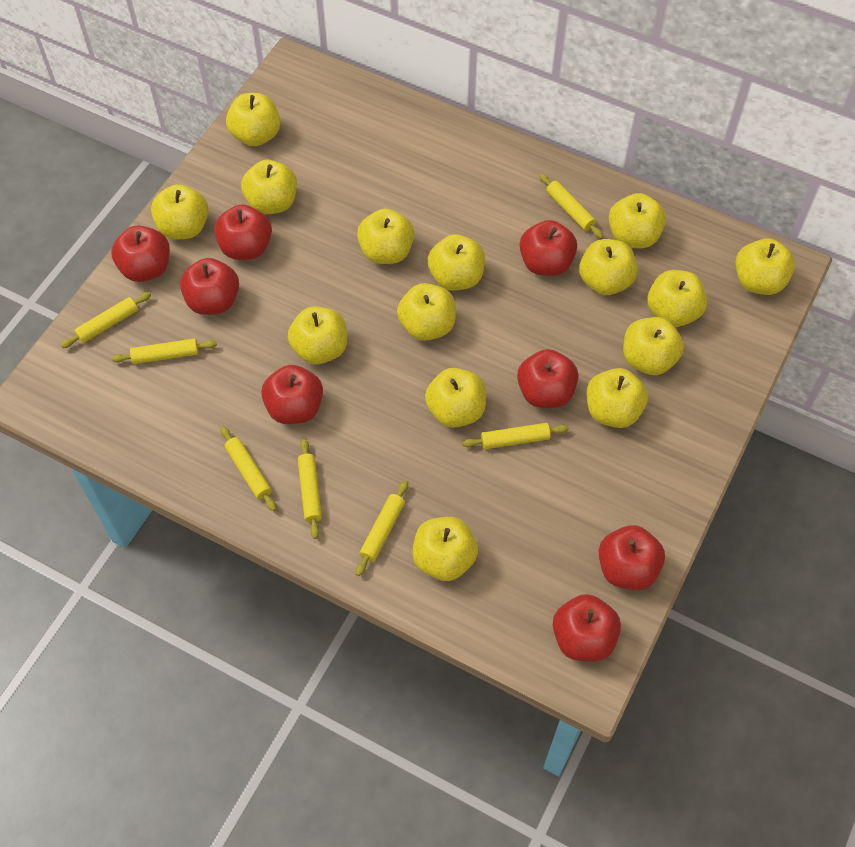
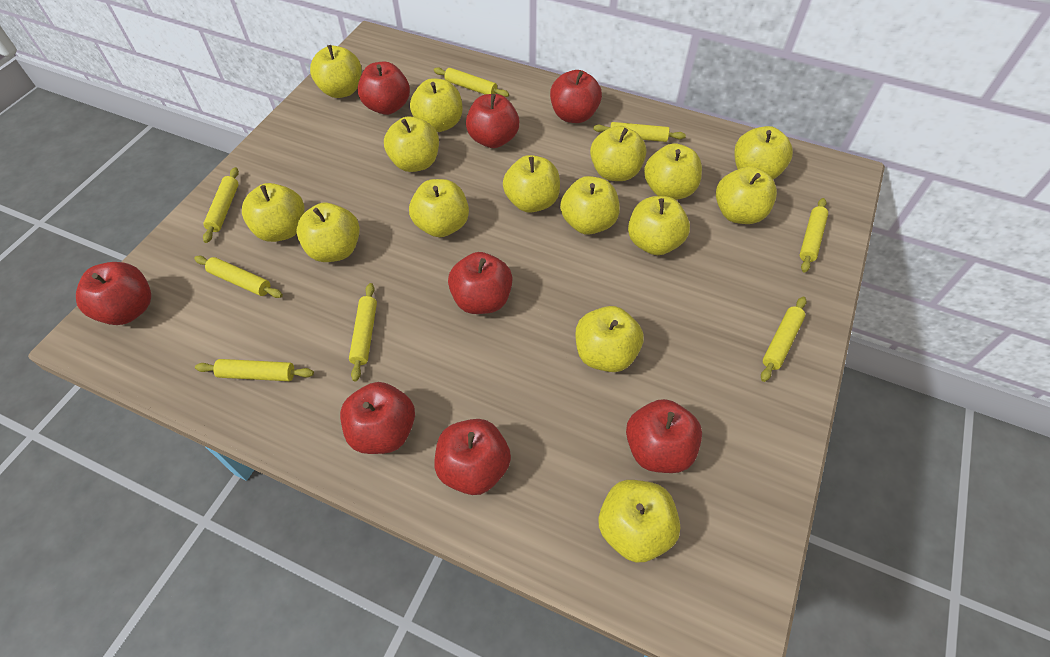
yellow rolling pin: 7 -> 8

